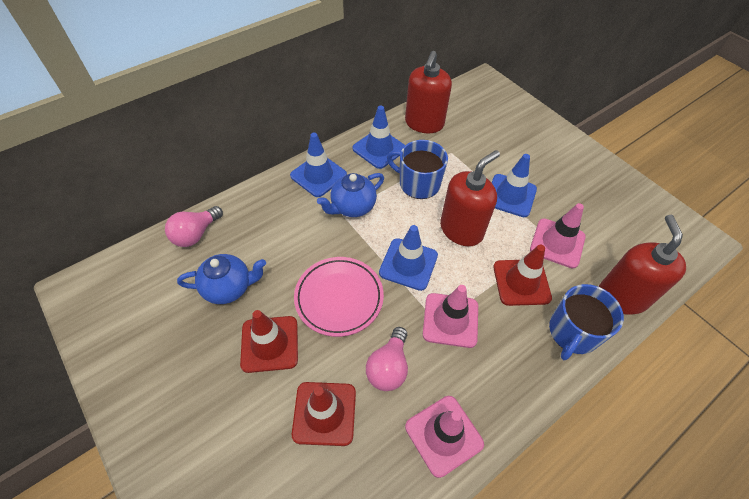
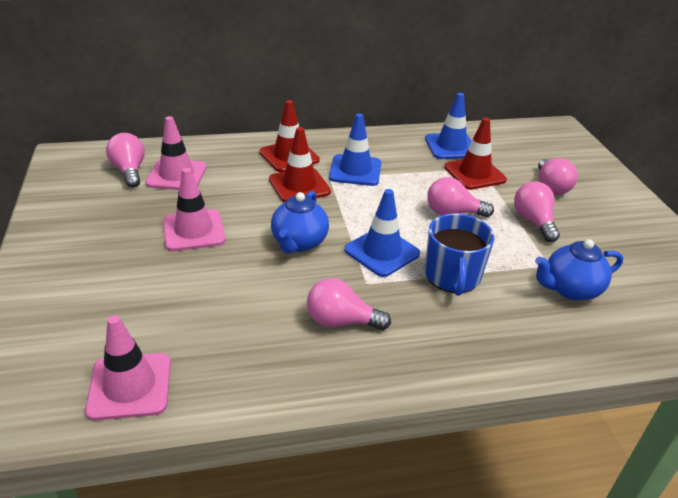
blue mug: 2 -> 1
blue traffic cone: 4 -> 3
pink light bulb: 2 -> 5
pink plate: 1 -> 0
red soap dispenser: 3 -> 0

